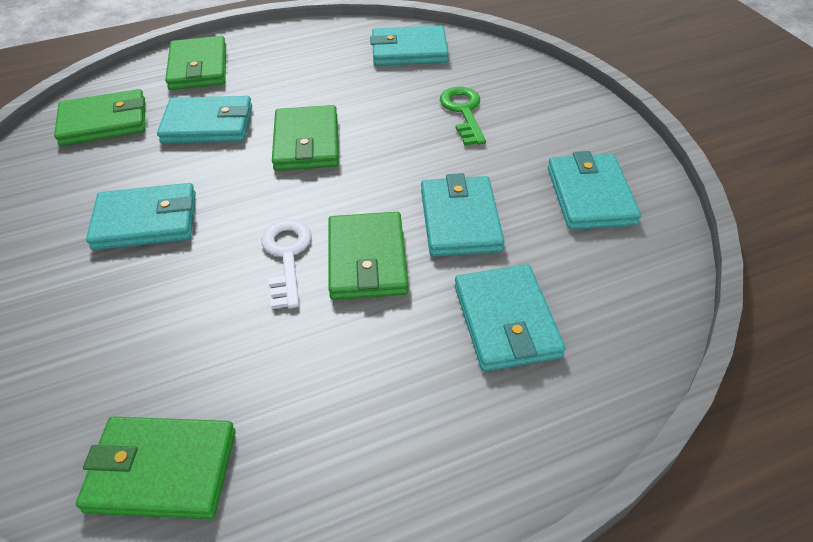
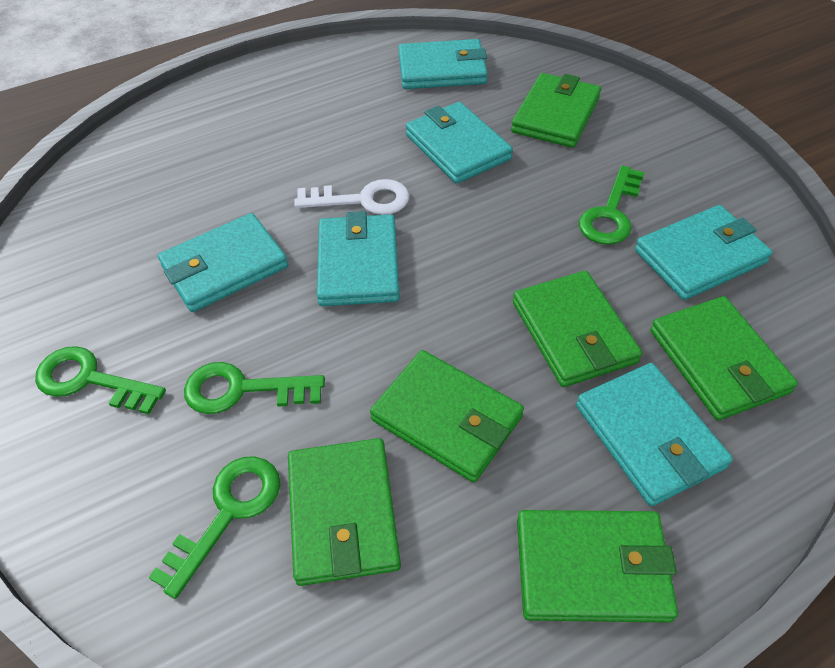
green key: 1 -> 4
green wallet: 5 -> 6

